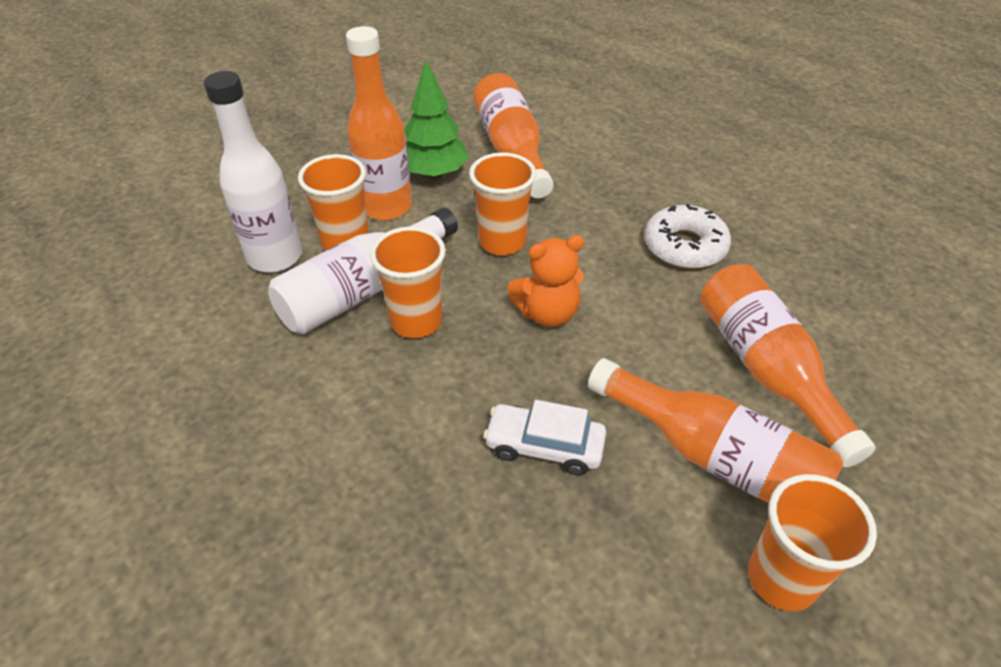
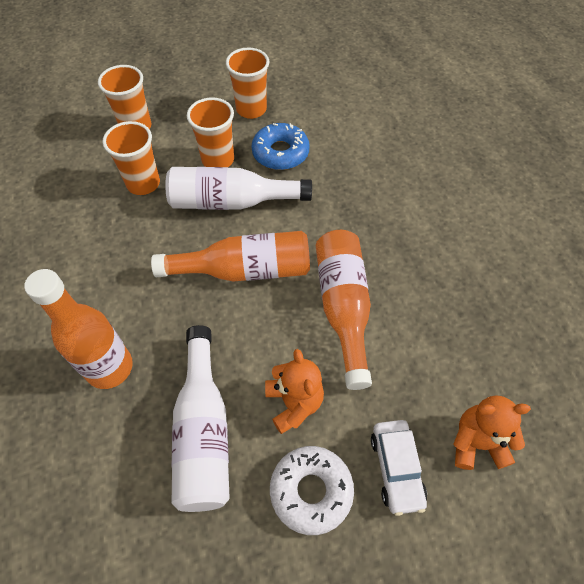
blue donut: 0 -> 1
green tree: 1 -> 0
orange bottle: 4 -> 3
orange teddy bear: 1 -> 2

